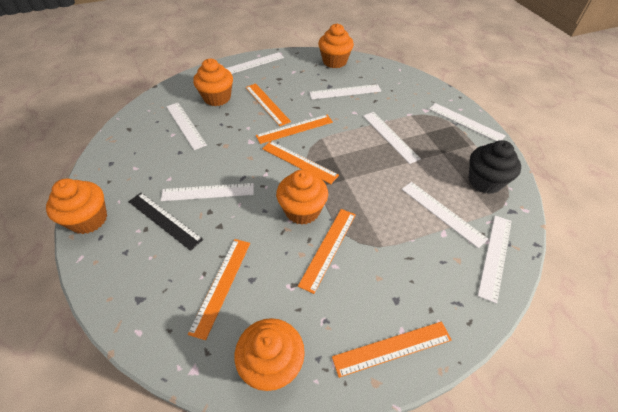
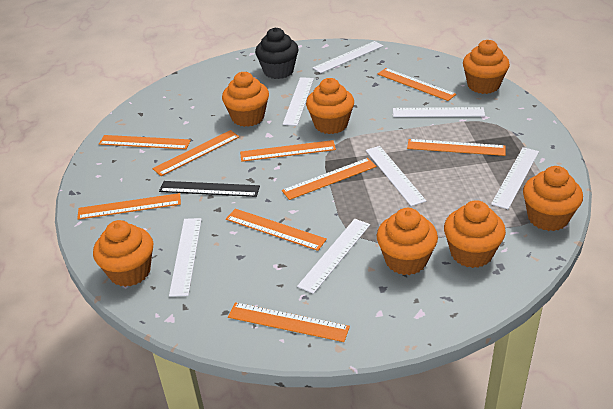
orange cupcake: 5 -> 7
orange ruler: 6 -> 9
white ruler: 8 -> 7

